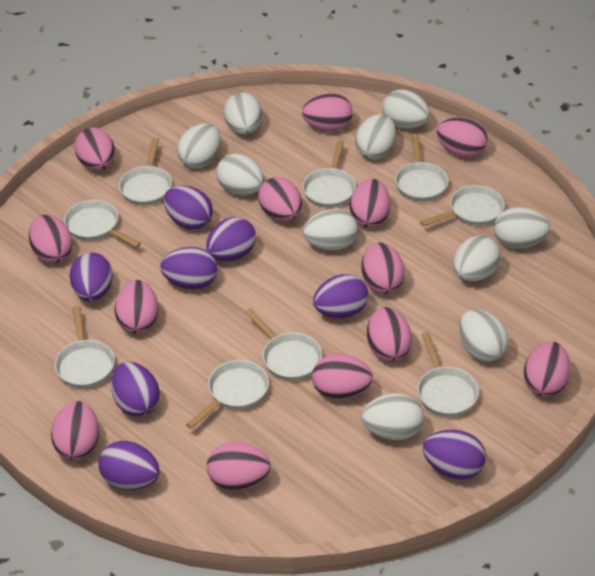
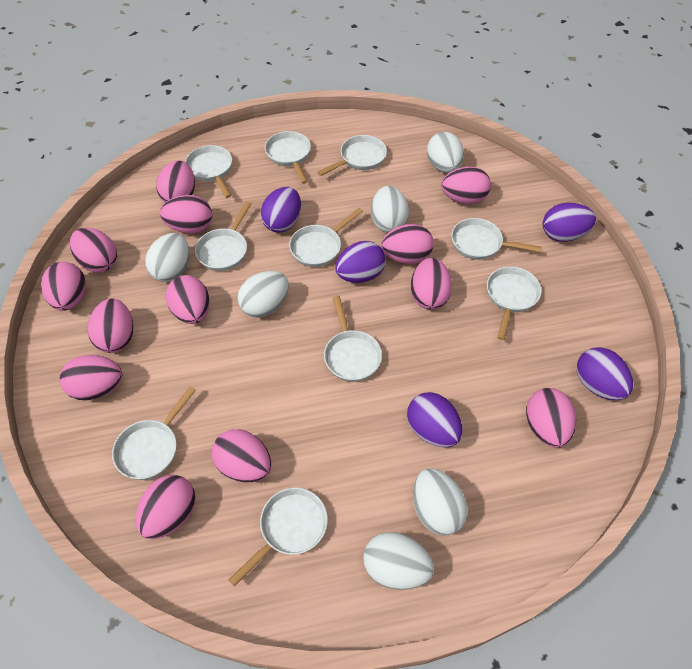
purple egg: 8 -> 5
white egg: 10 -> 6
white pan: 9 -> 10

